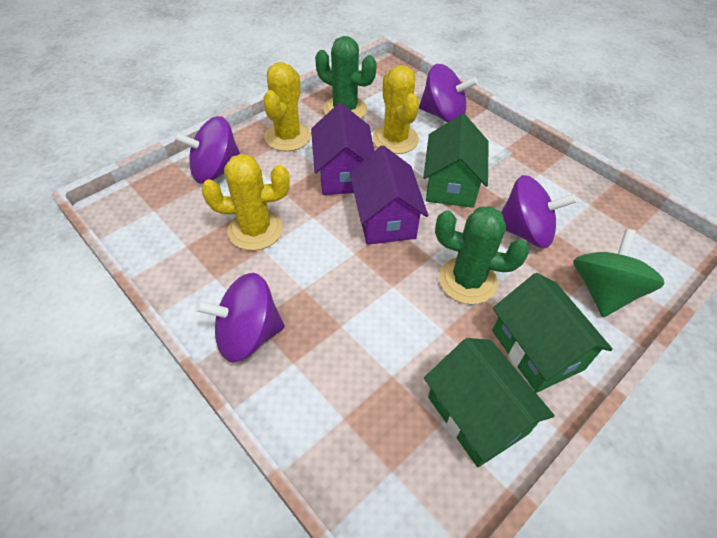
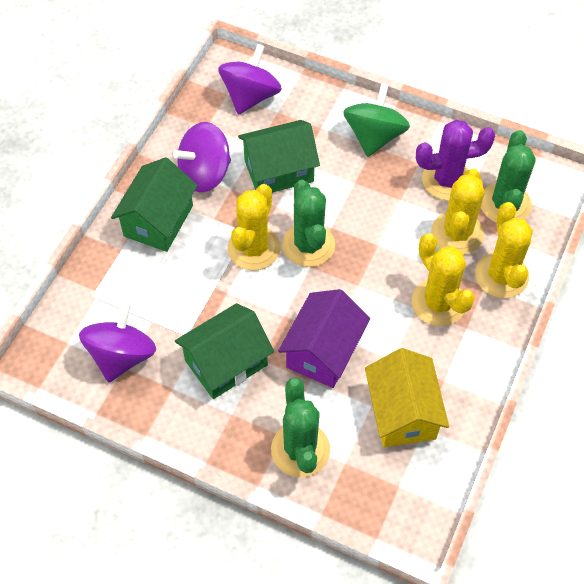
green cactus: 2 -> 3
purple cactus: 0 -> 1
purple house: 2 -> 1
purple spinning top: 4 -> 3
yellow cactus: 3 -> 4
yellow house: 0 -> 1

